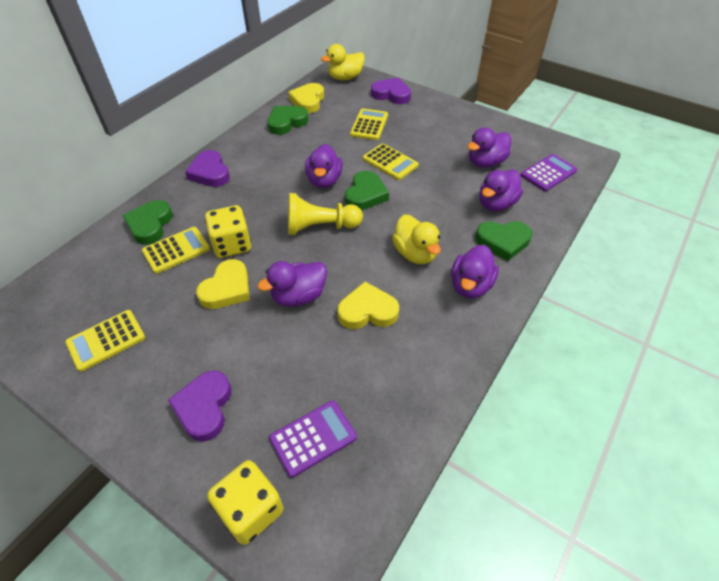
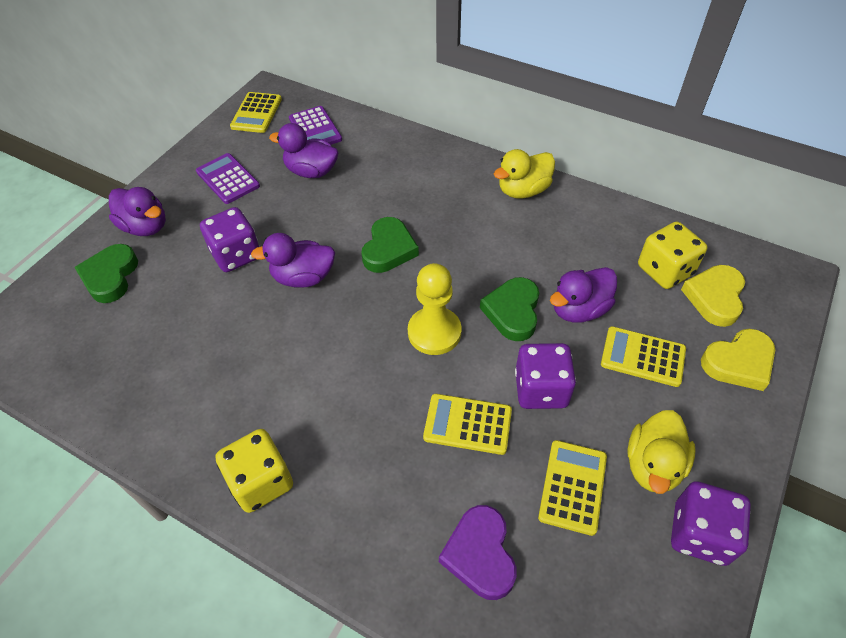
green heart: 4 -> 3
purple dice: 0 -> 3
purple duck: 5 -> 4
purple heart: 3 -> 1
yellow heart: 3 -> 2

